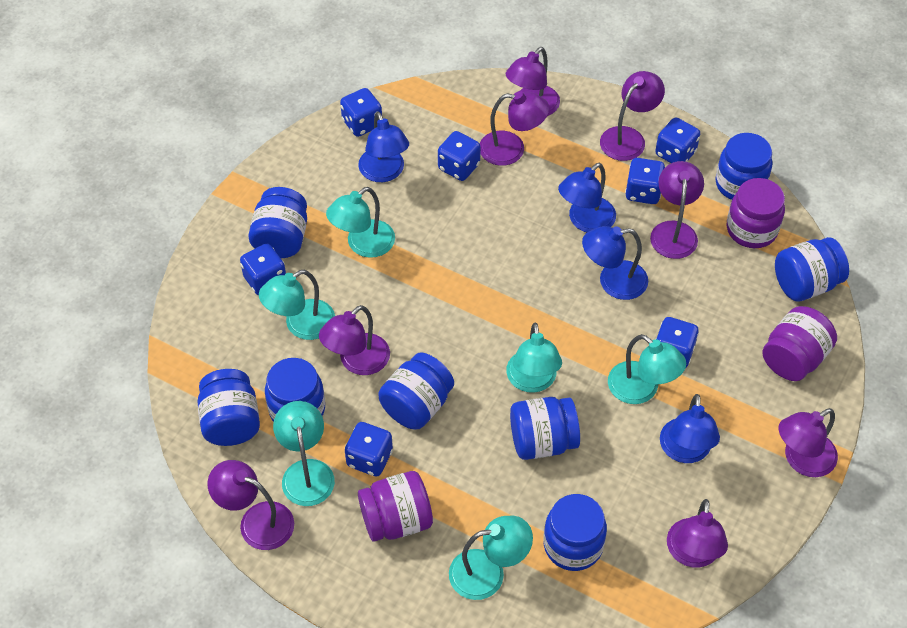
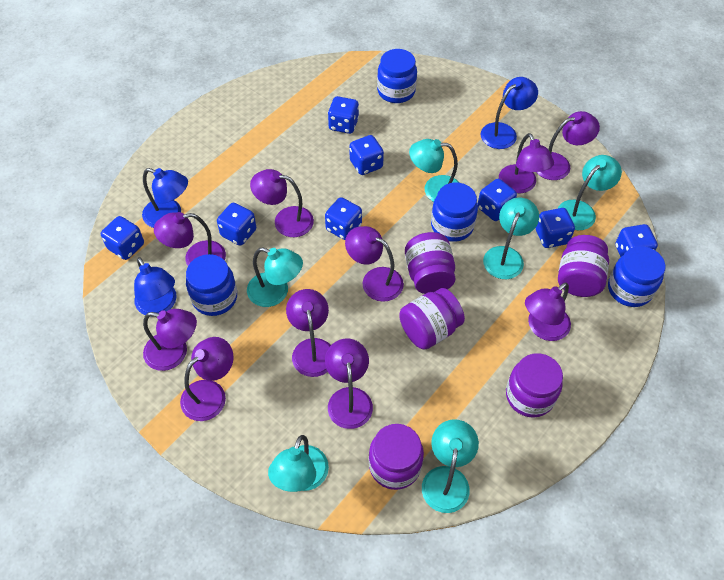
blue dice: 7 -> 8
blue jar: 8 -> 4
blue lamp: 4 -> 3
purple jar: 3 -> 5
purple lamp: 8 -> 10

